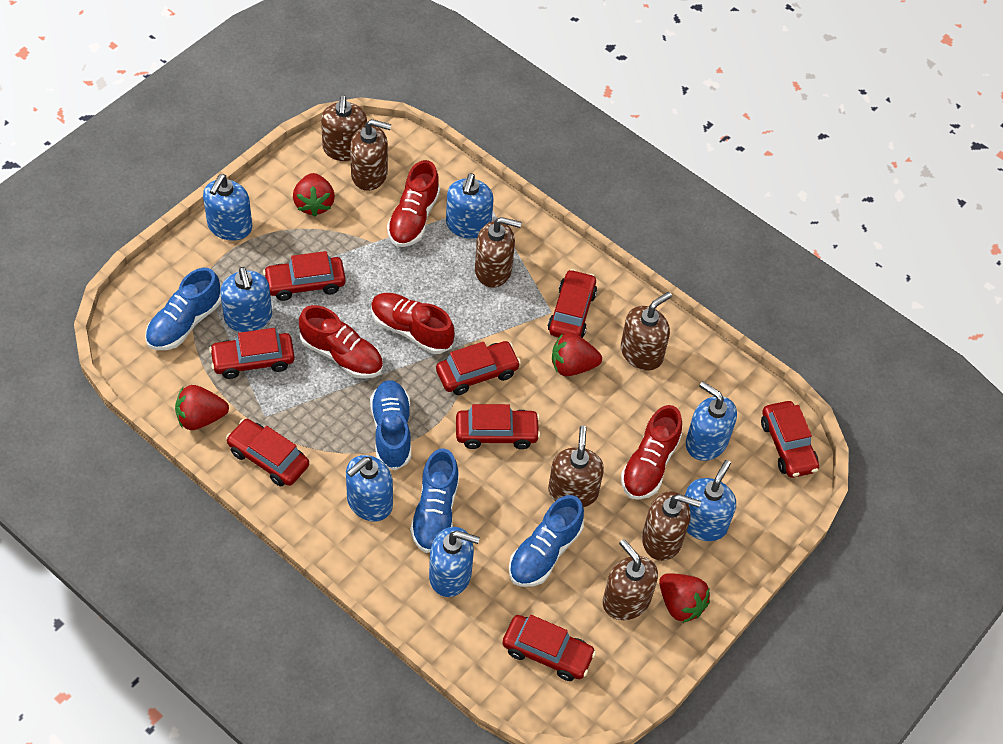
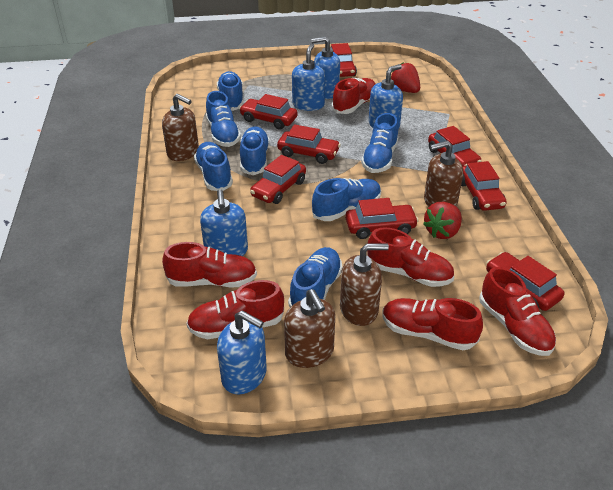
blue shoe: 4 -> 7
blue soap dispenser: 7 -> 5
brown soap dispenser: 7 -> 4
red shoe: 4 -> 6
red strawberry: 4 -> 2

